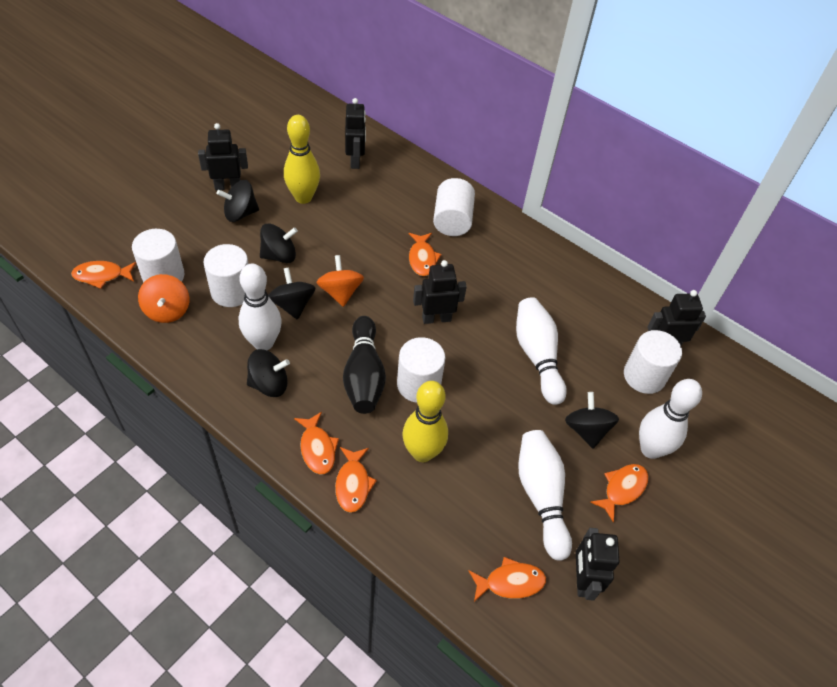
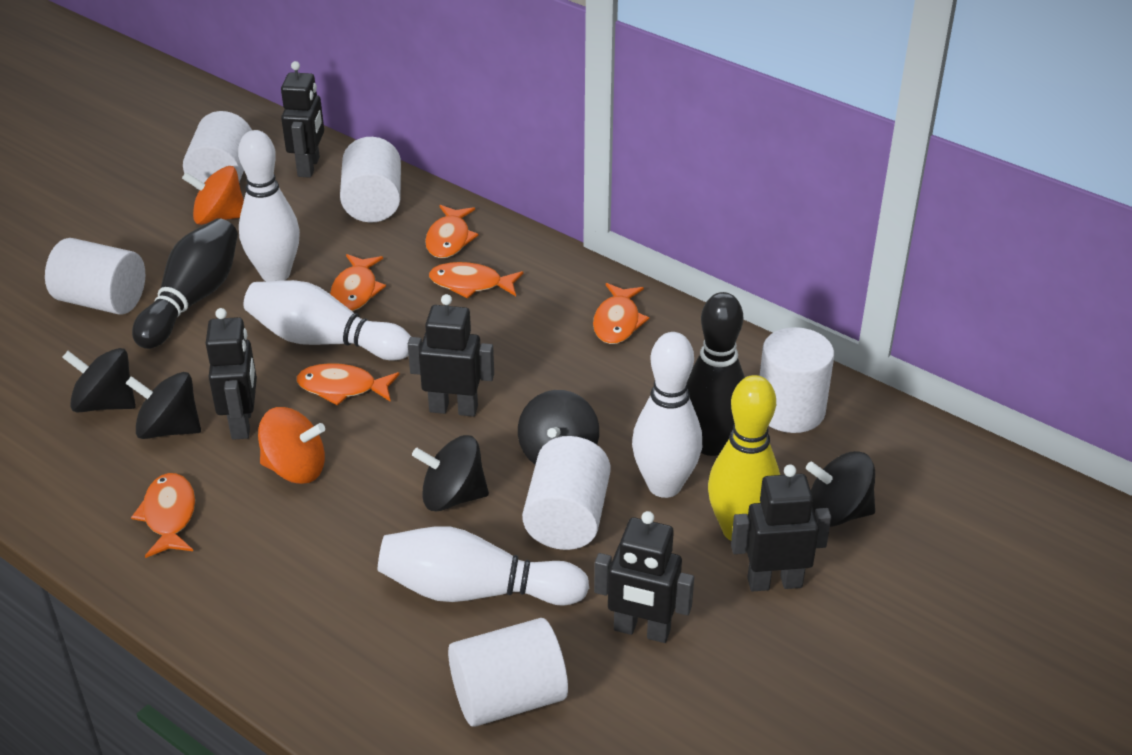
black bowling pin: 1 -> 2
white cylinder: 5 -> 6
yellow bowling pin: 2 -> 1

